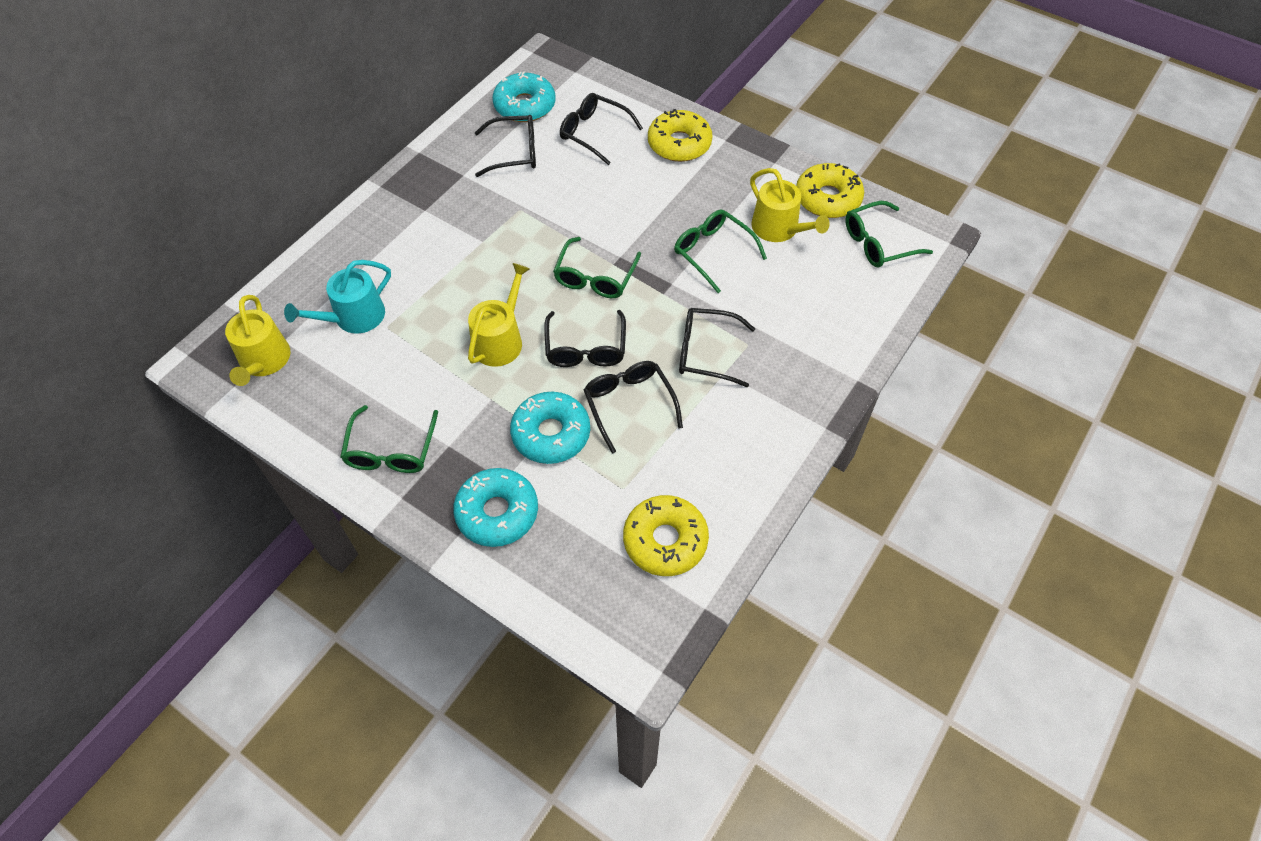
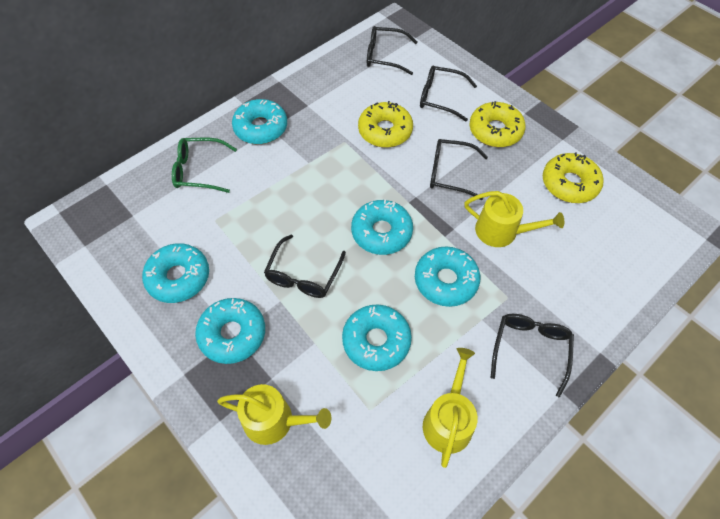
green glasses: 4 -> 1
turquoise donut: 3 -> 6
turquoise watering can: 1 -> 0

